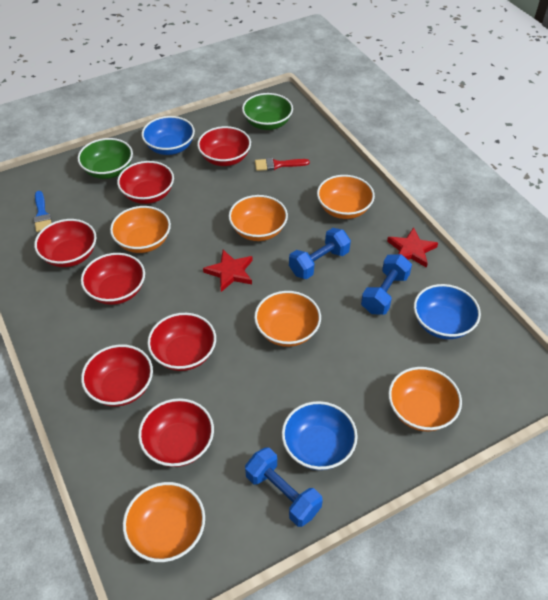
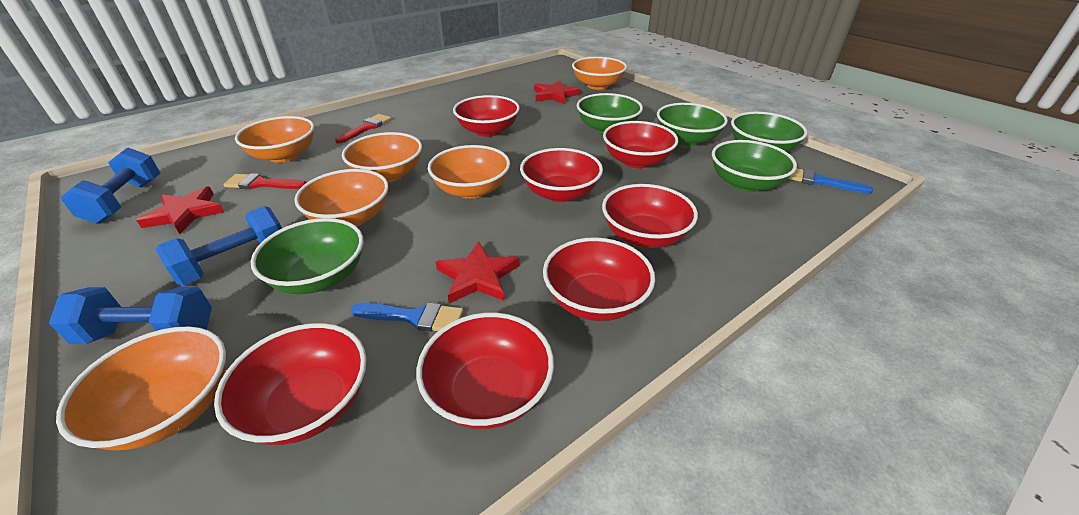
blue bowl: 3 -> 0
blue brush: 1 -> 2
green bowl: 2 -> 5
red brush: 1 -> 2
red star: 2 -> 3

